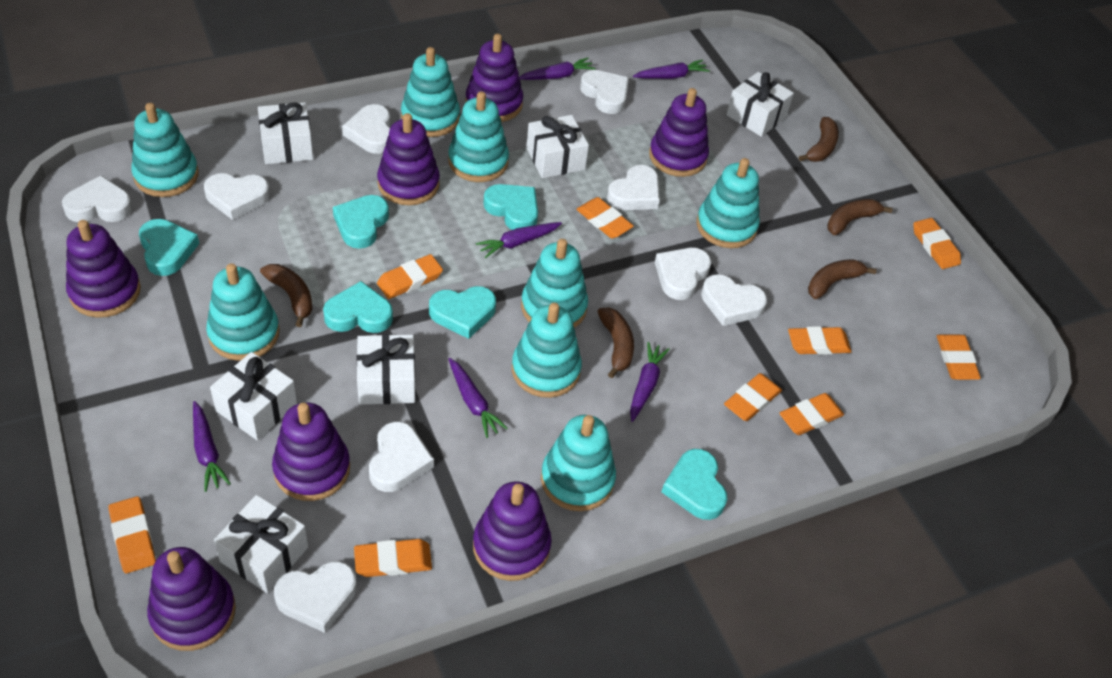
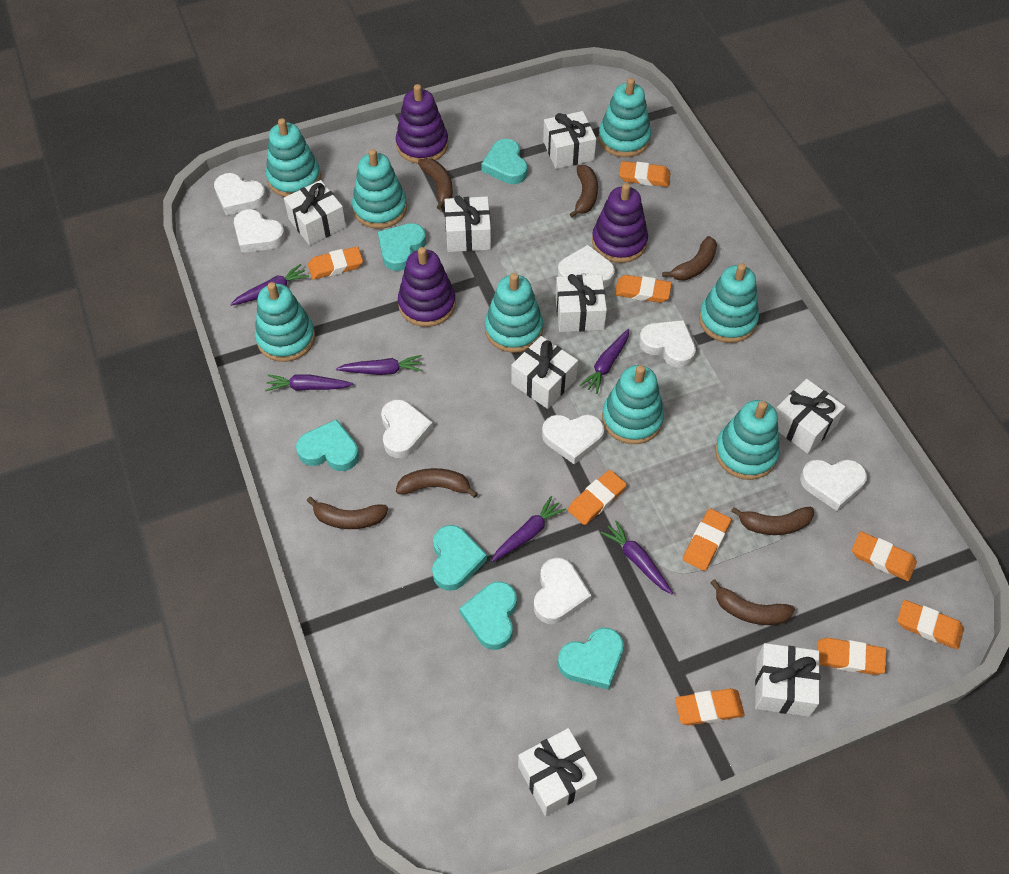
brown banana: 5 -> 7
purple stacking toy: 7 -> 3
white gift: 6 -> 8
white heart: 9 -> 8

